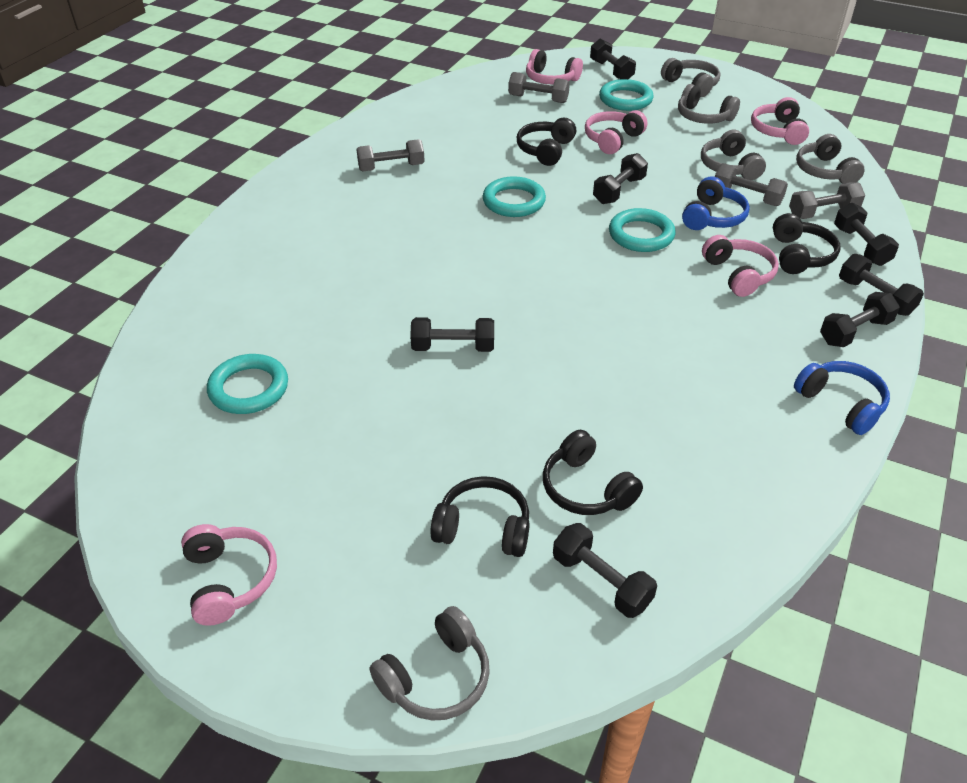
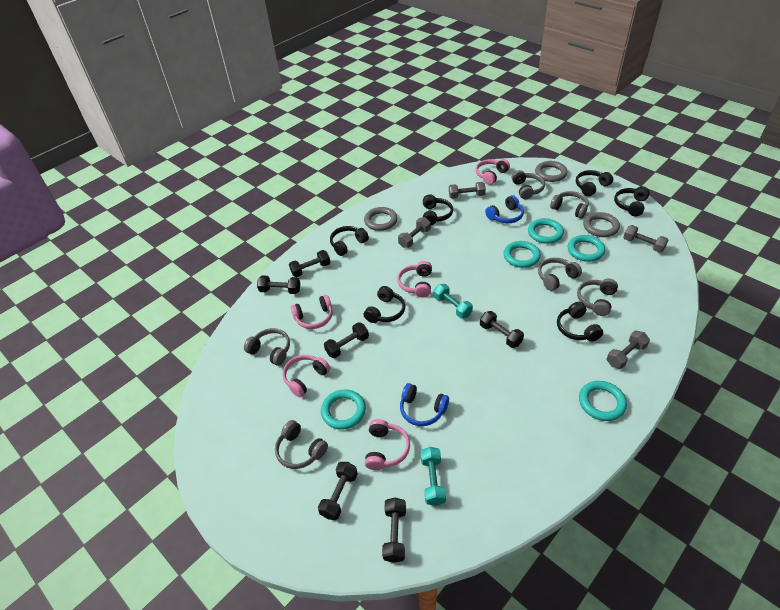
black dumbbell: 7 -> 6
black headphones: 4 -> 6
grey headphones: 5 -> 6
grey ring: 0 -> 3
turquoise dumbbell: 0 -> 2
turquoise ring: 4 -> 5

